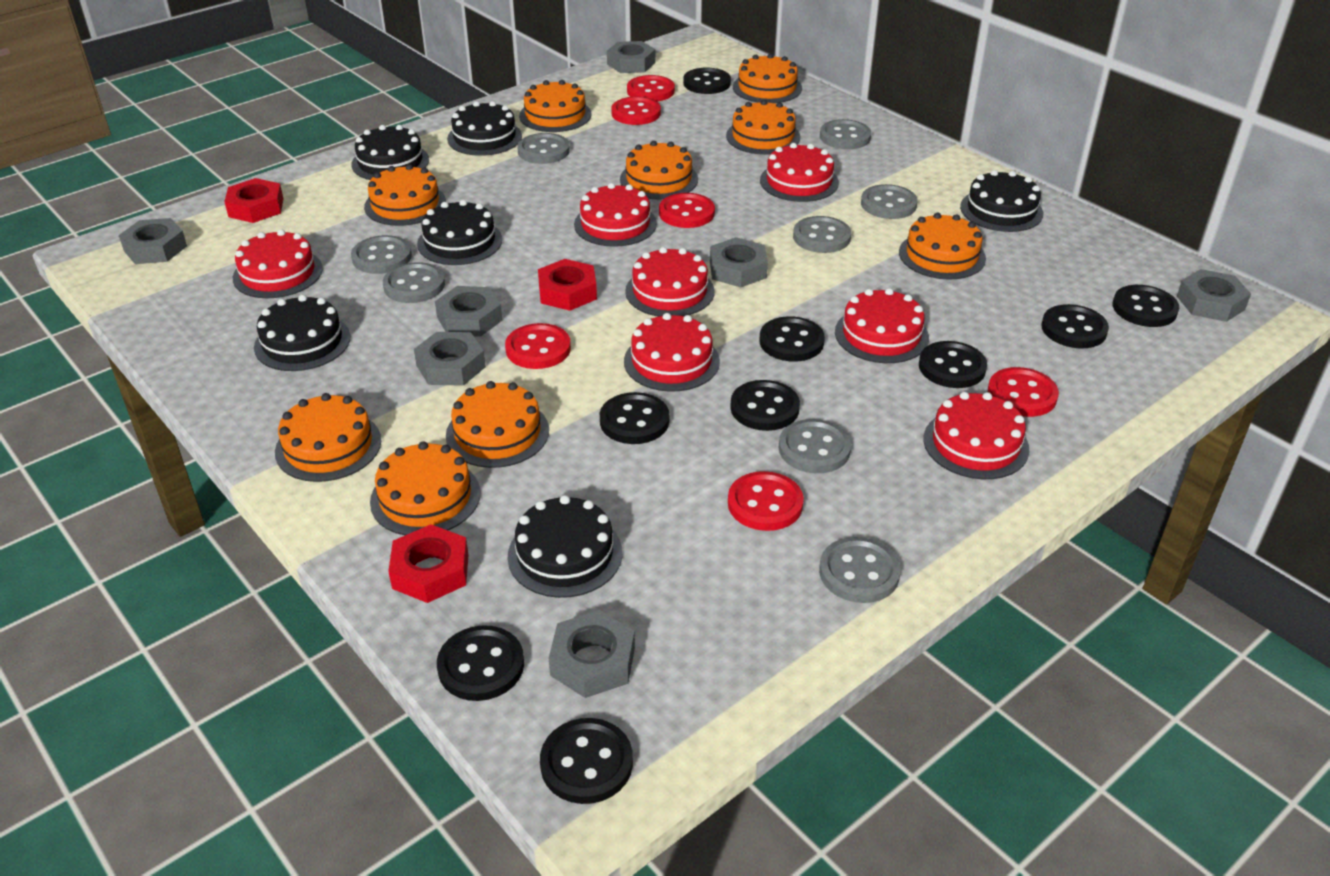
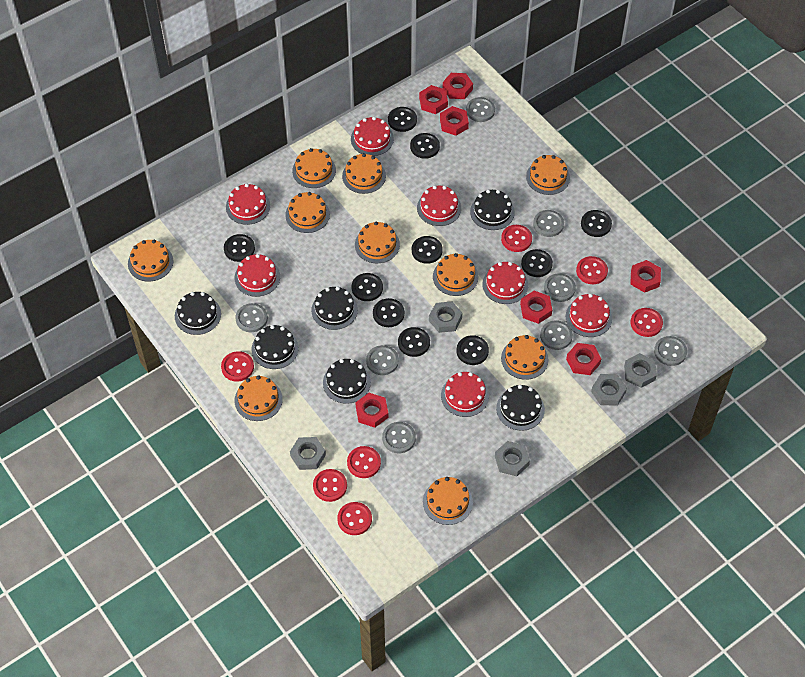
black button: 9 -> 10
grey nut: 7 -> 5
orange cake: 9 -> 10
red button: 6 -> 7
red nut: 3 -> 7

